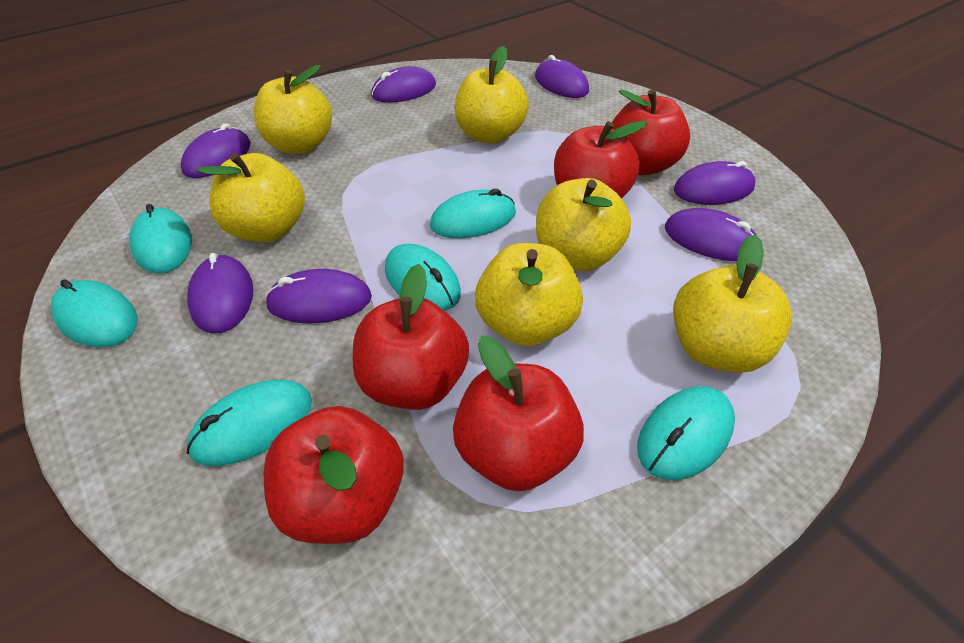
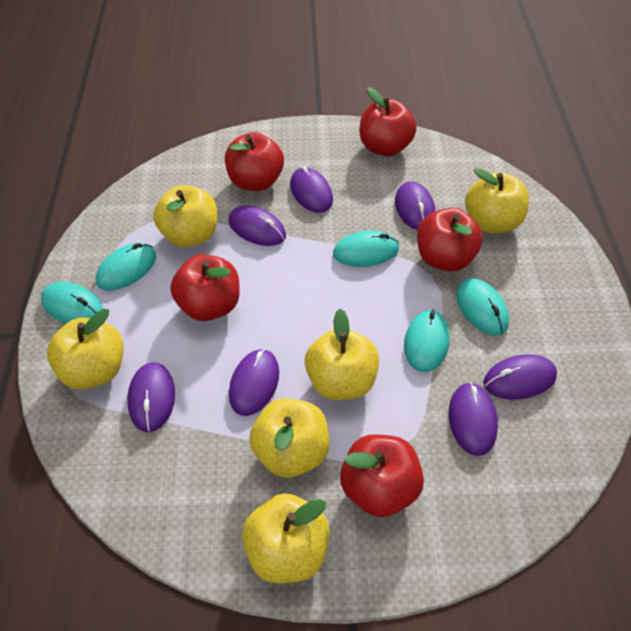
turquoise mouse: 6 -> 5

